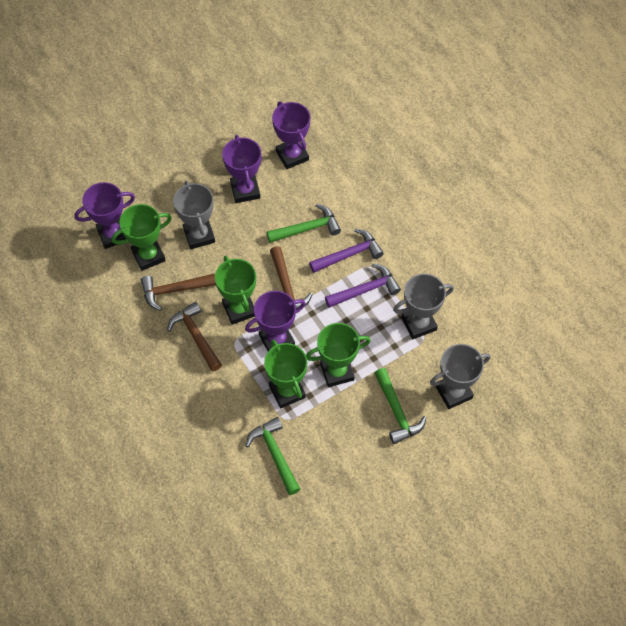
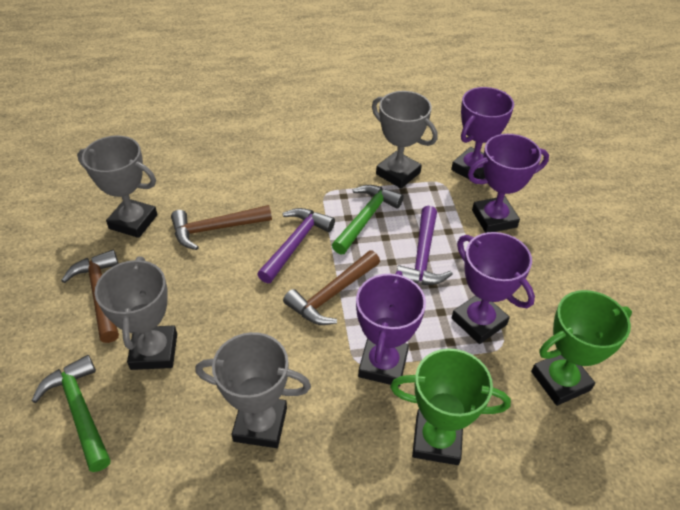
green hammer: 3 -> 2
green trophy: 4 -> 2
grey trophy: 3 -> 4

